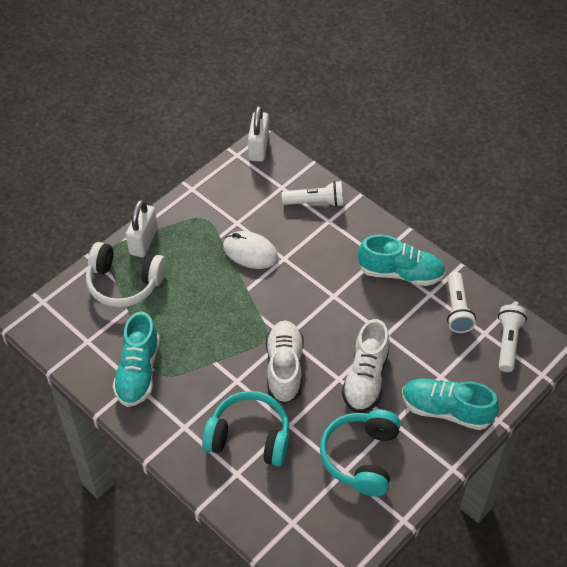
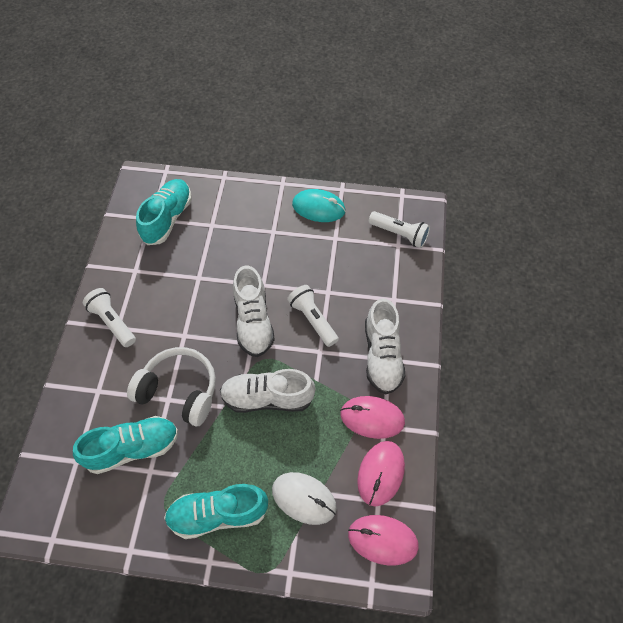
pink mouse: 0 -> 3
turquoise headphones: 2 -> 0
turquoise mouse: 0 -> 1
white padlock: 2 -> 0
white shoe: 2 -> 3

